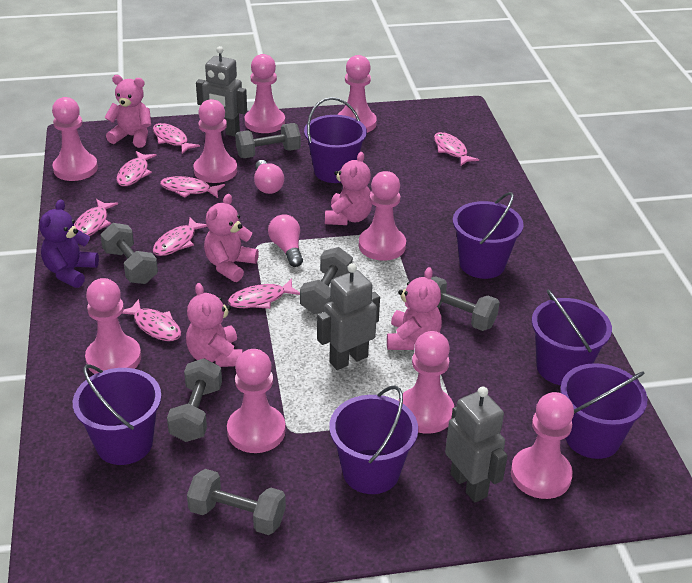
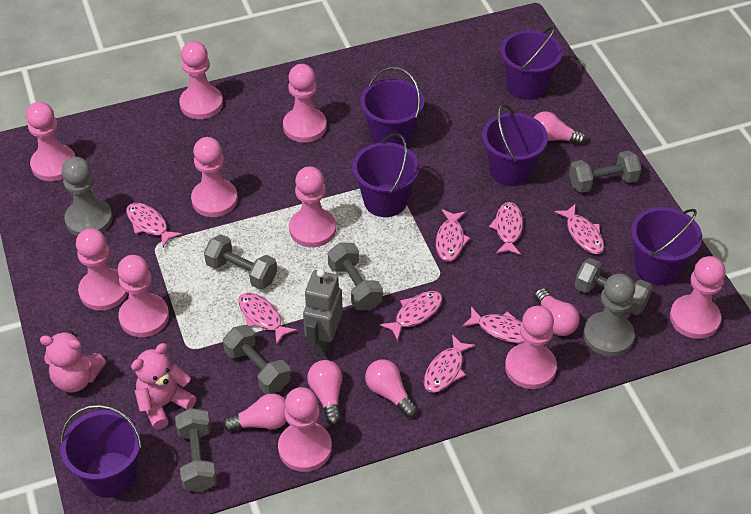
grey pawn: 0 -> 2
grey robot: 3 -> 1
pink light bulb: 2 -> 5
pink pawn: 9 -> 10
pink teddy bear: 5 -> 2
purple teddy bear: 1 -> 0

